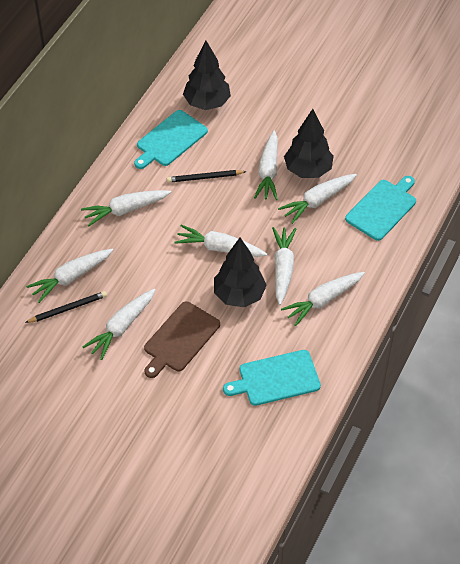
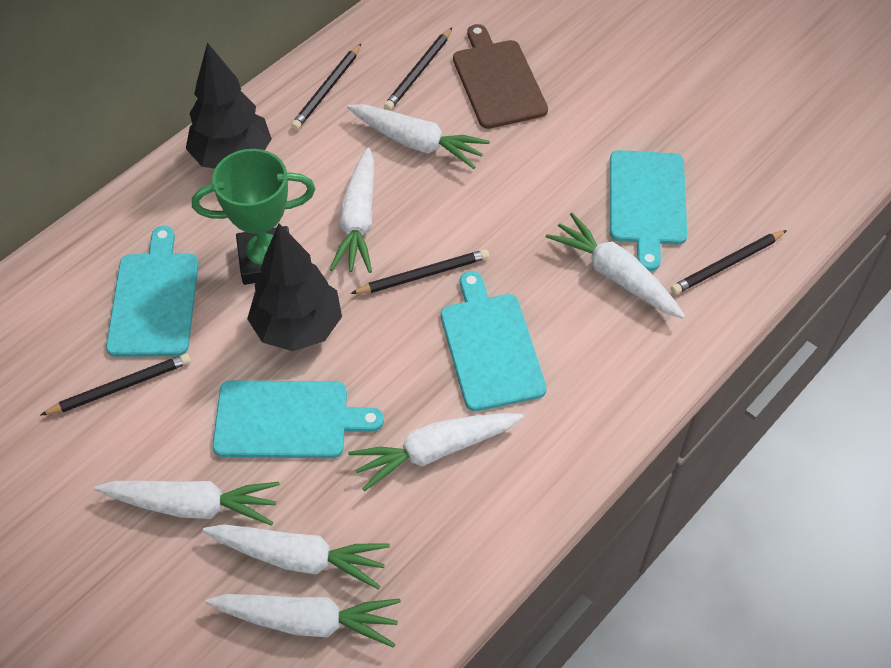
black pencil: 2 -> 5
black tree: 3 -> 2
green trophy: 0 -> 1
turquoise cutting board: 3 -> 4
white carrot: 8 -> 7

